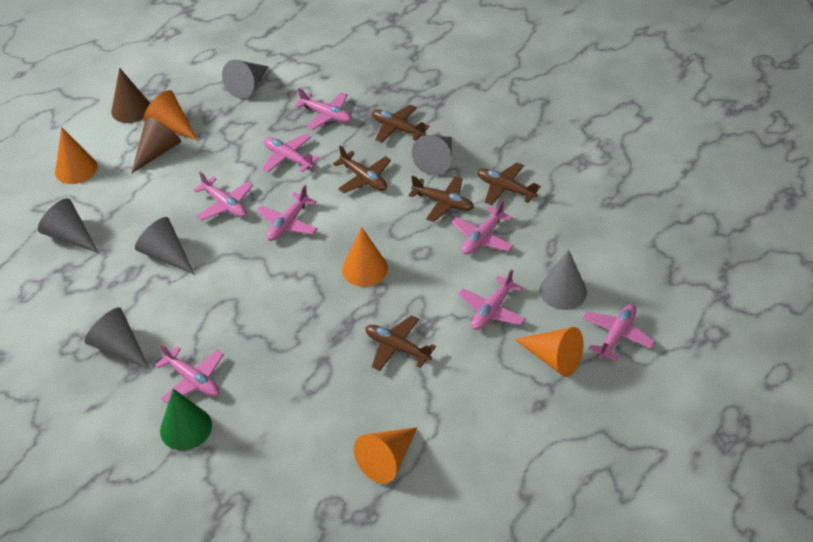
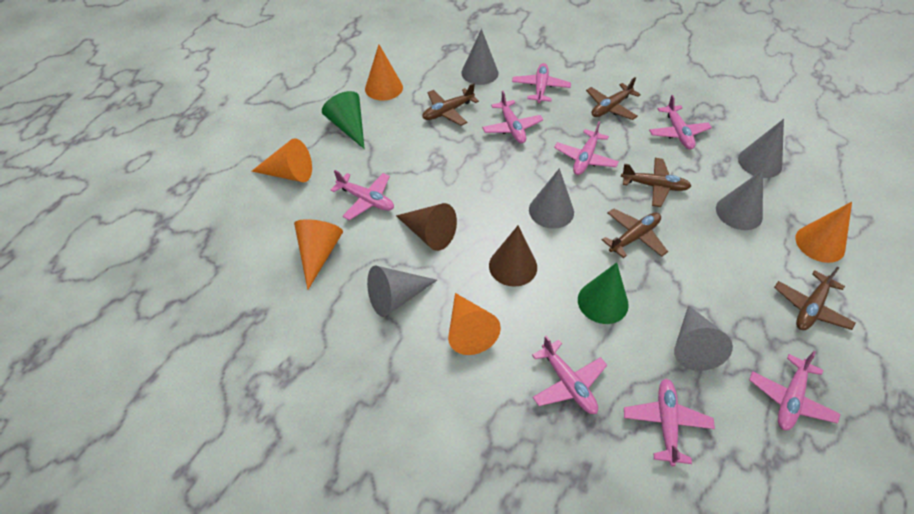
green cone: 1 -> 2

